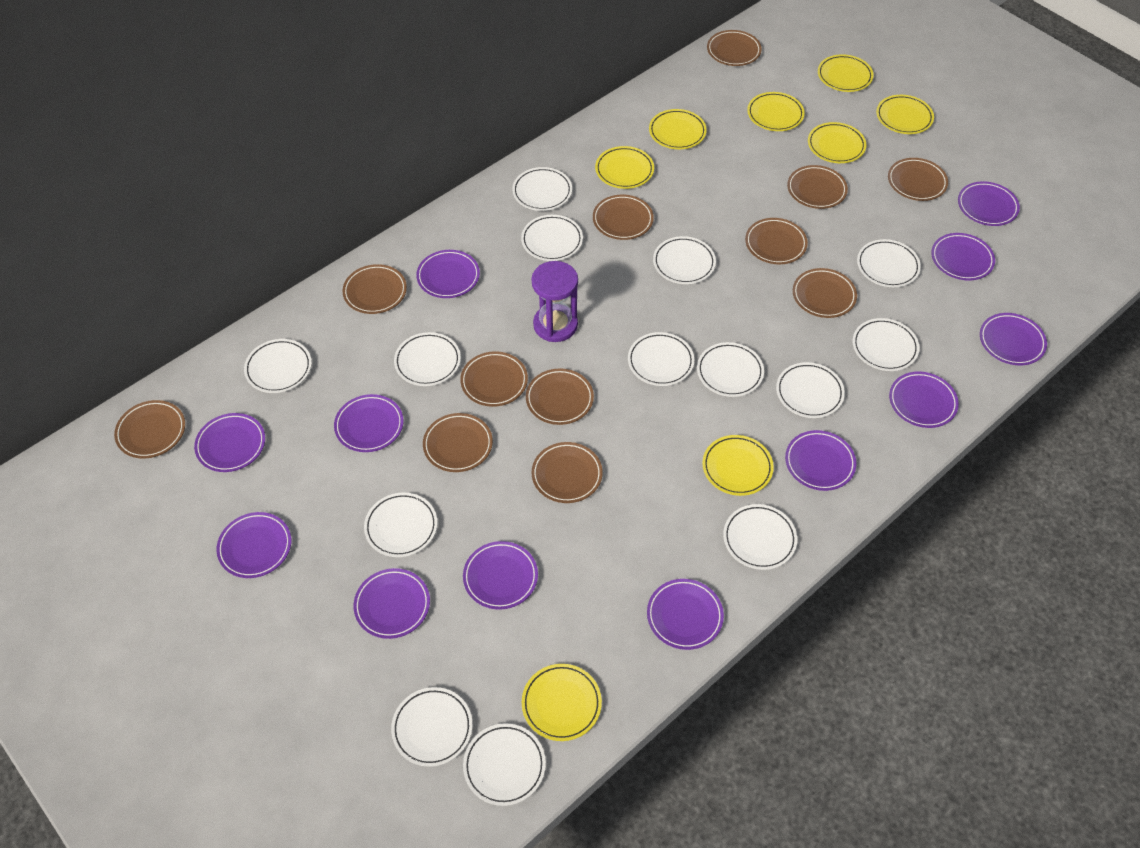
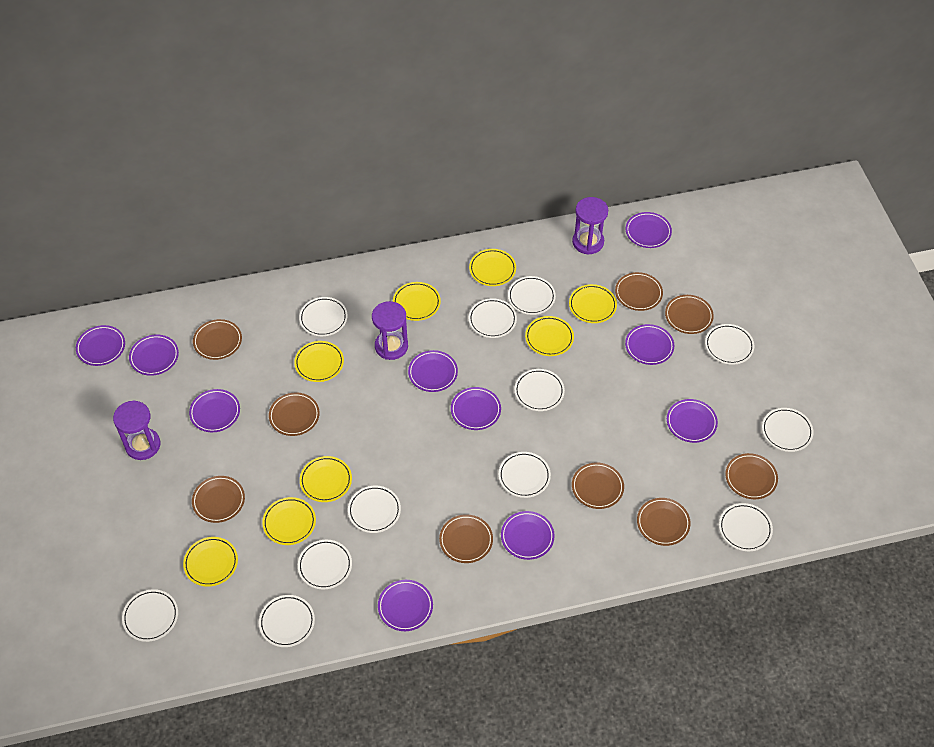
brown plate: 12 -> 9
purple hourglass: 1 -> 3
purple plate: 12 -> 10
white plate: 14 -> 12

